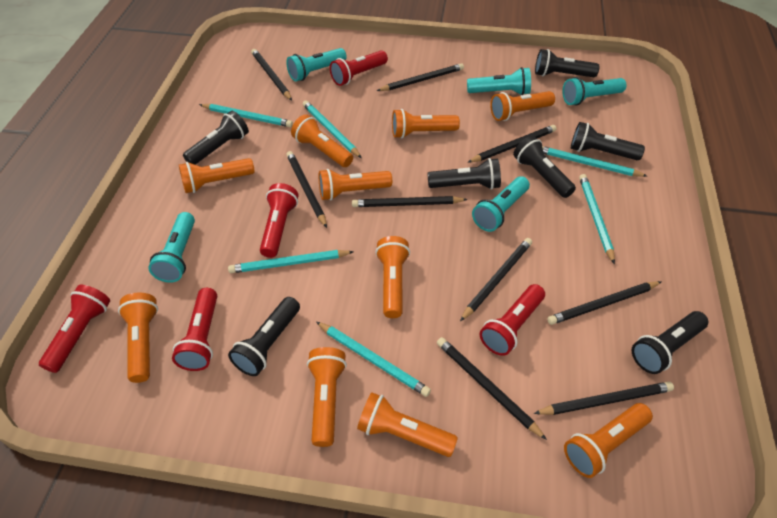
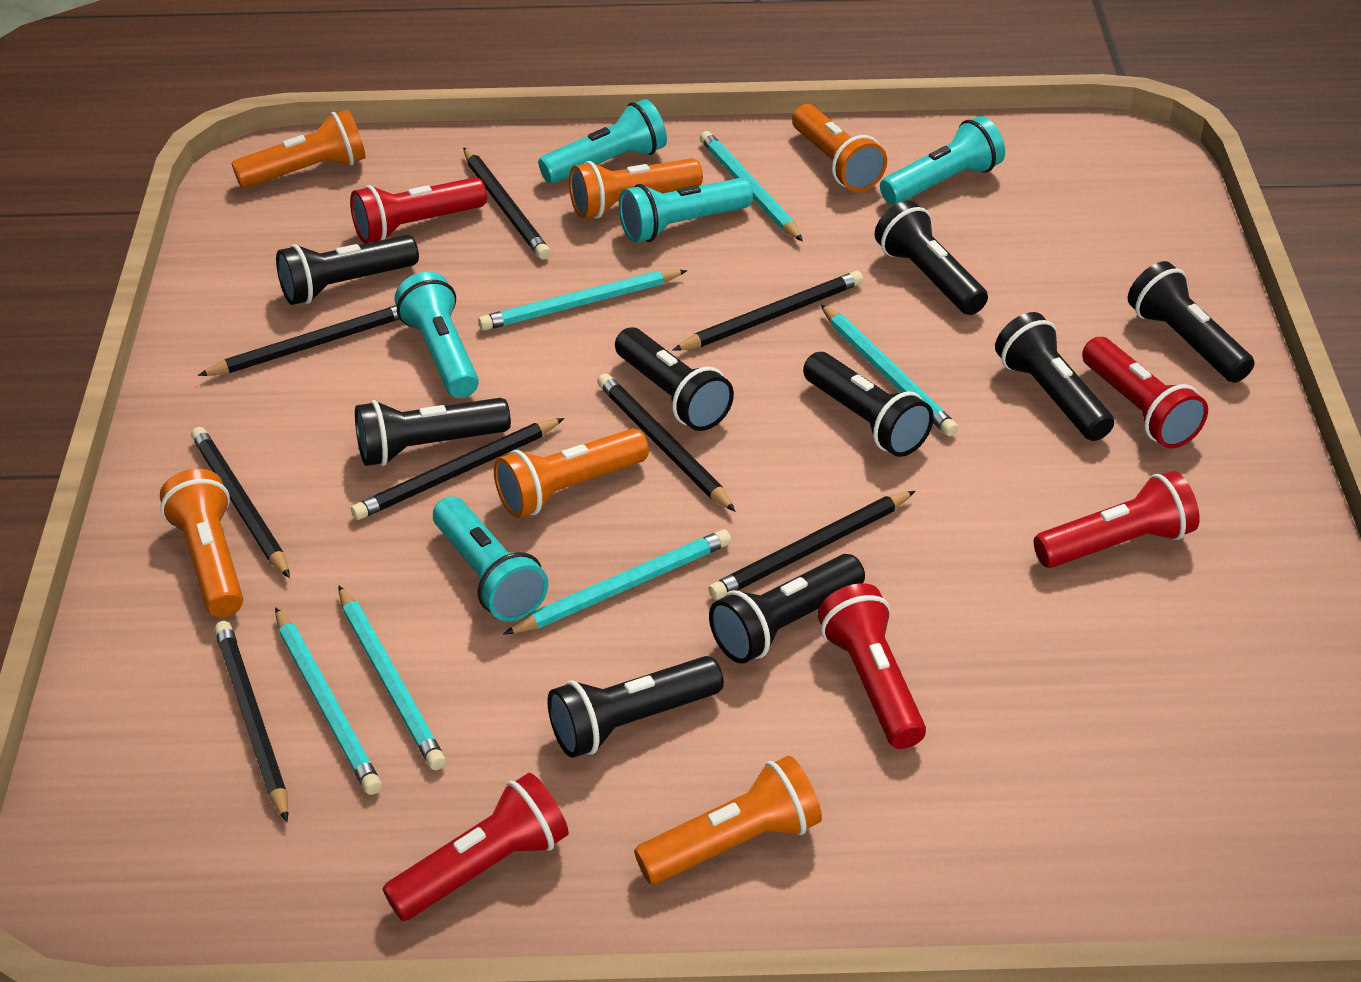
black flashlight: 7 -> 9
black pencil: 9 -> 8
orange flashlight: 10 -> 6

